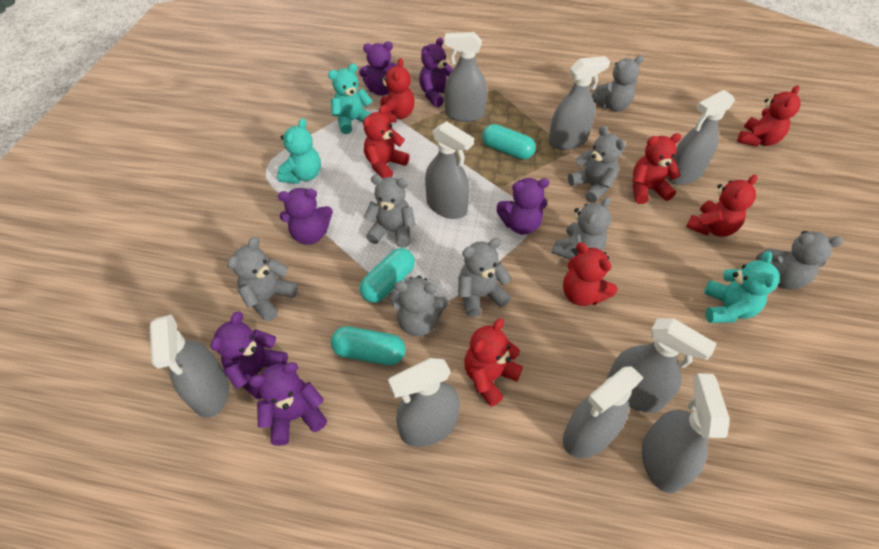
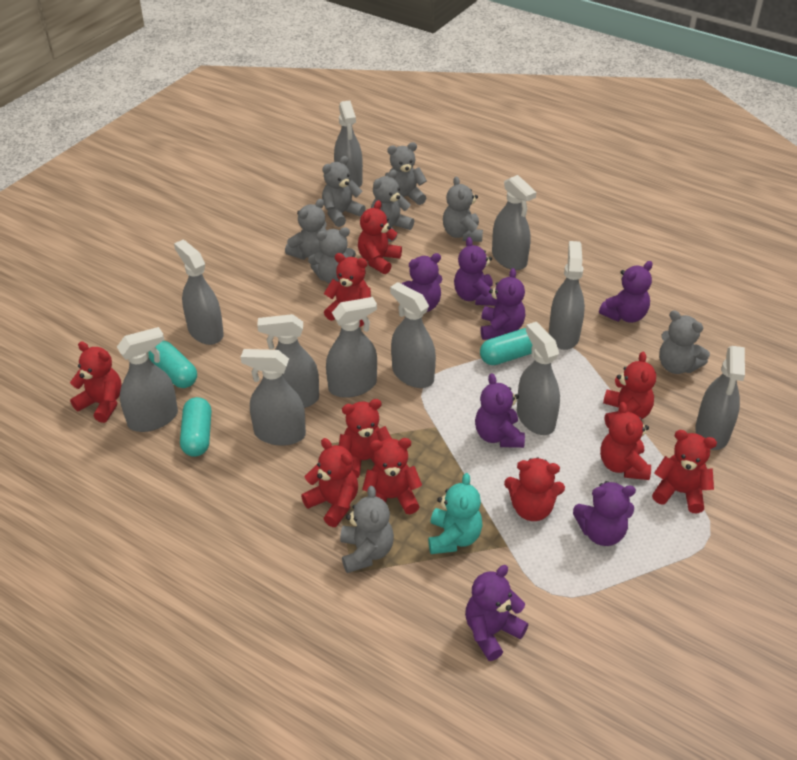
grey spray bottle: 9 -> 11
purple teddy bear: 6 -> 7
red teddy bear: 7 -> 10
turquoise teddy bear: 3 -> 1

